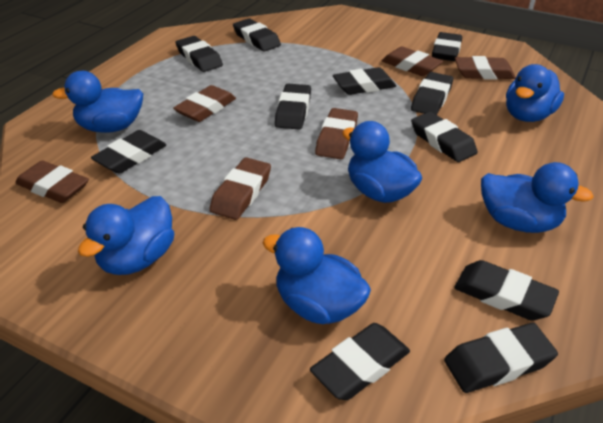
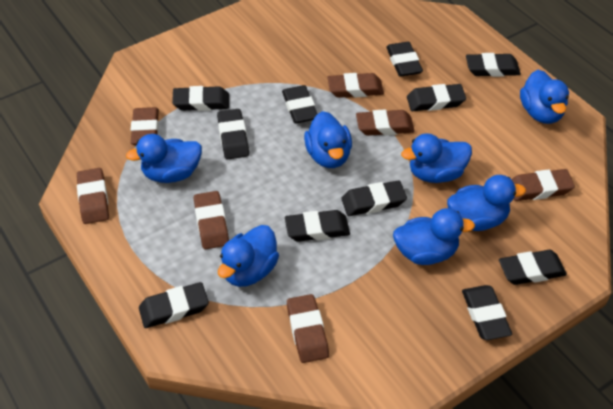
blue duck: 6 -> 7
brown eraser: 6 -> 7

